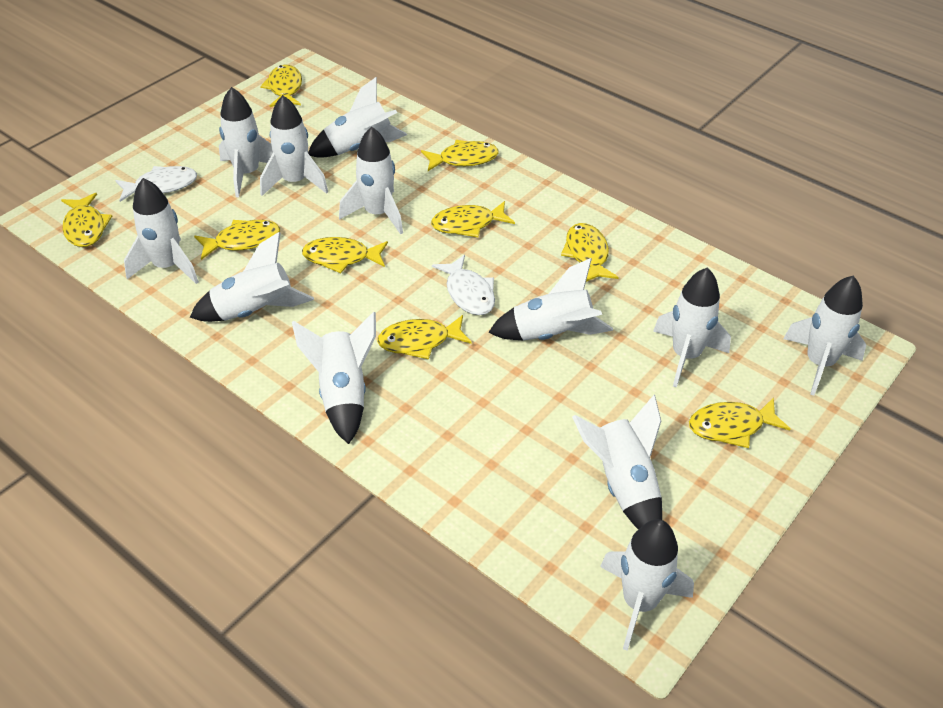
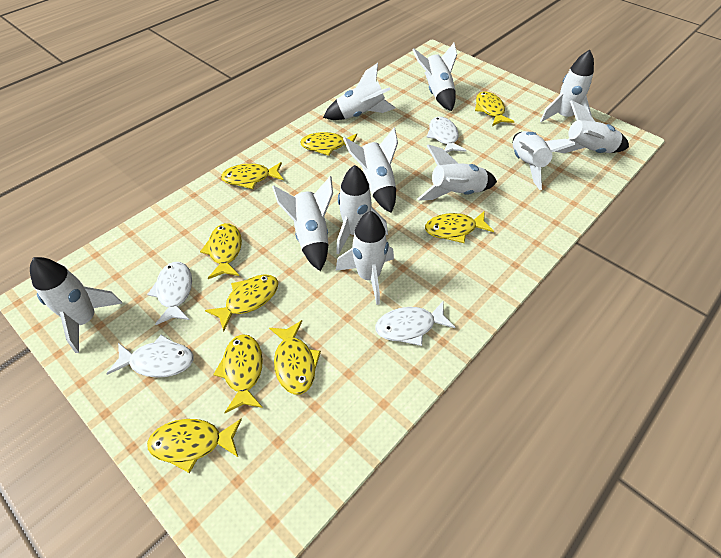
white fish: 2 -> 4
white rocket: 12 -> 11

